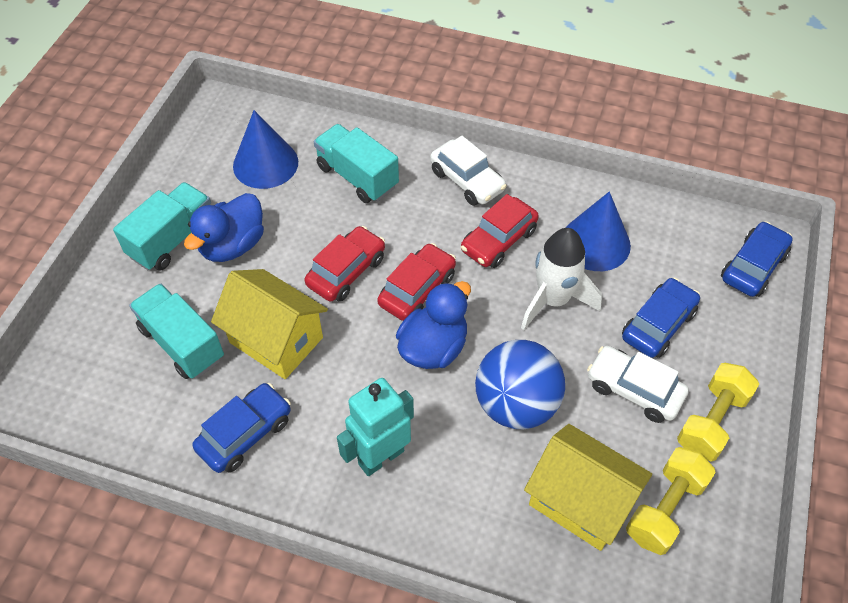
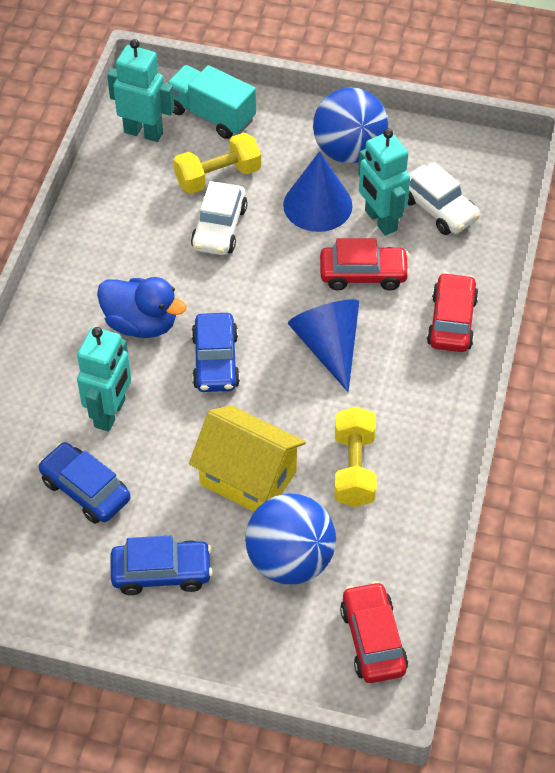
blue ball: 1 -> 2
blue duck: 2 -> 1
turquoise robot: 1 -> 3
turquoise truck: 3 -> 1
white rocket: 1 -> 0
yellow house: 2 -> 1

